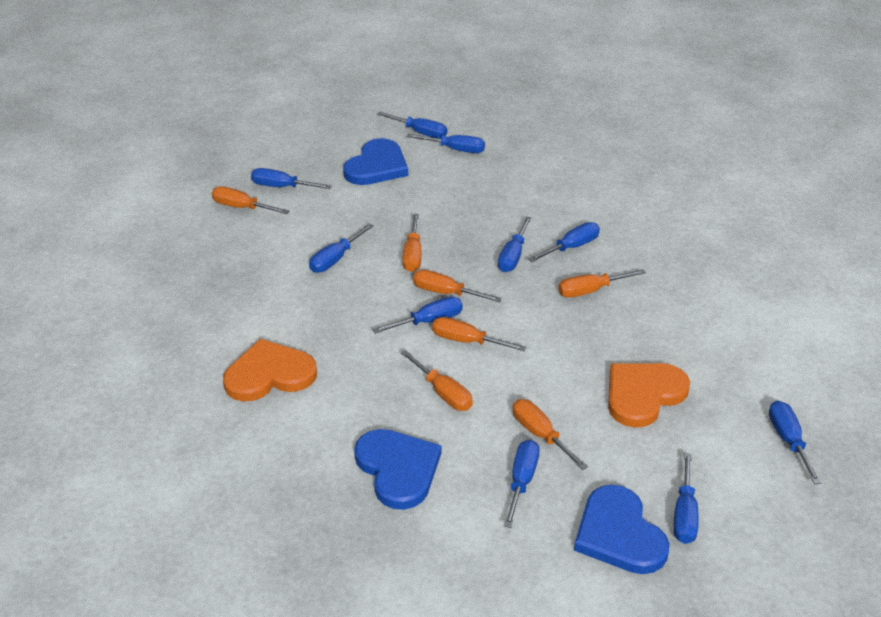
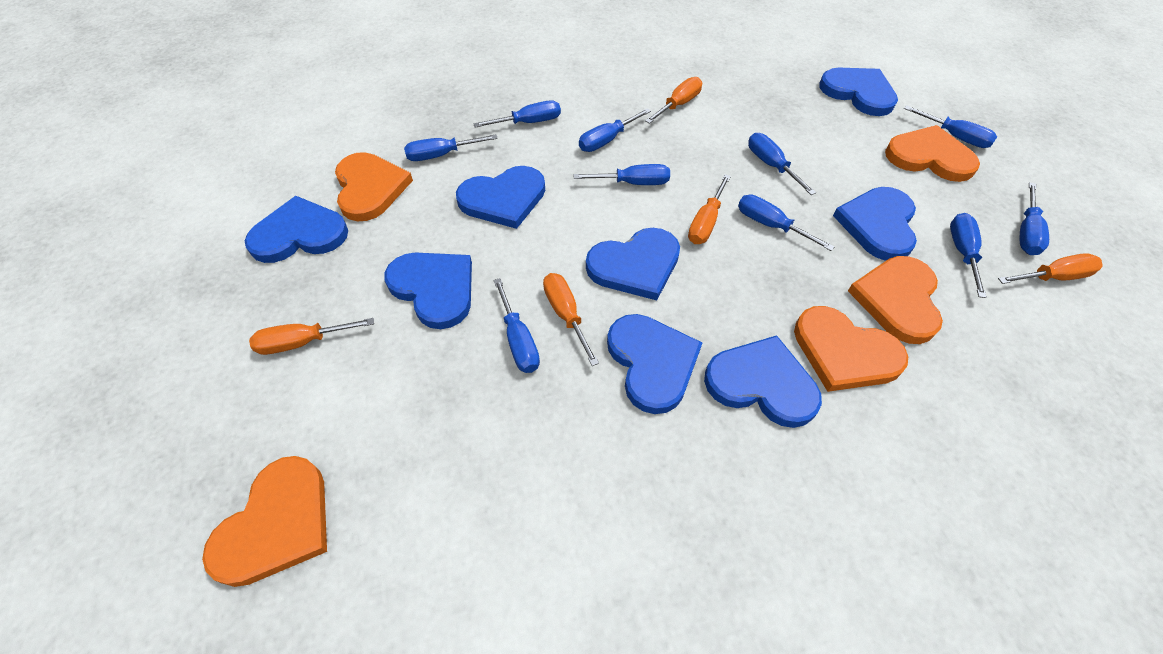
blue heart: 3 -> 8
orange heart: 2 -> 5
orange screwdriver: 7 -> 5

